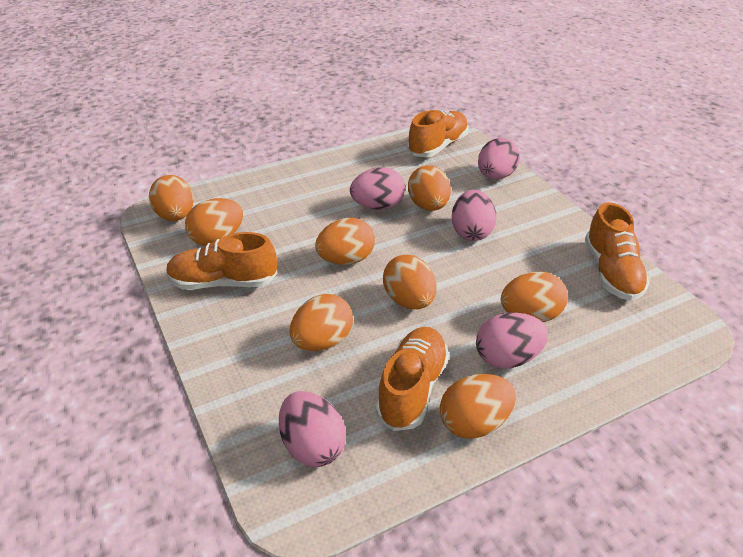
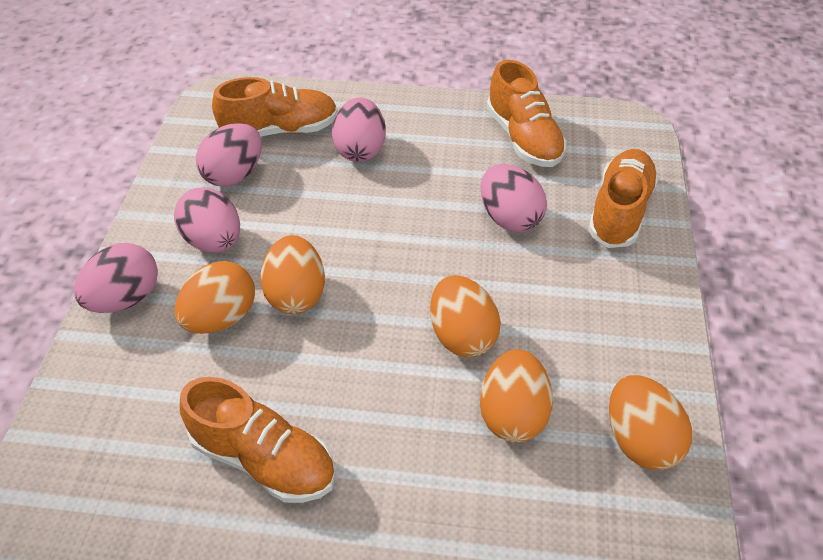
orange egg: 8 -> 5

